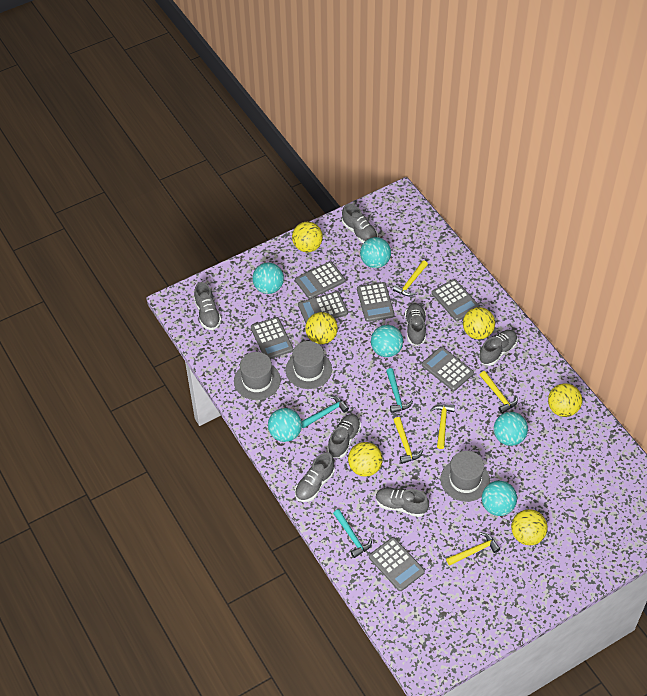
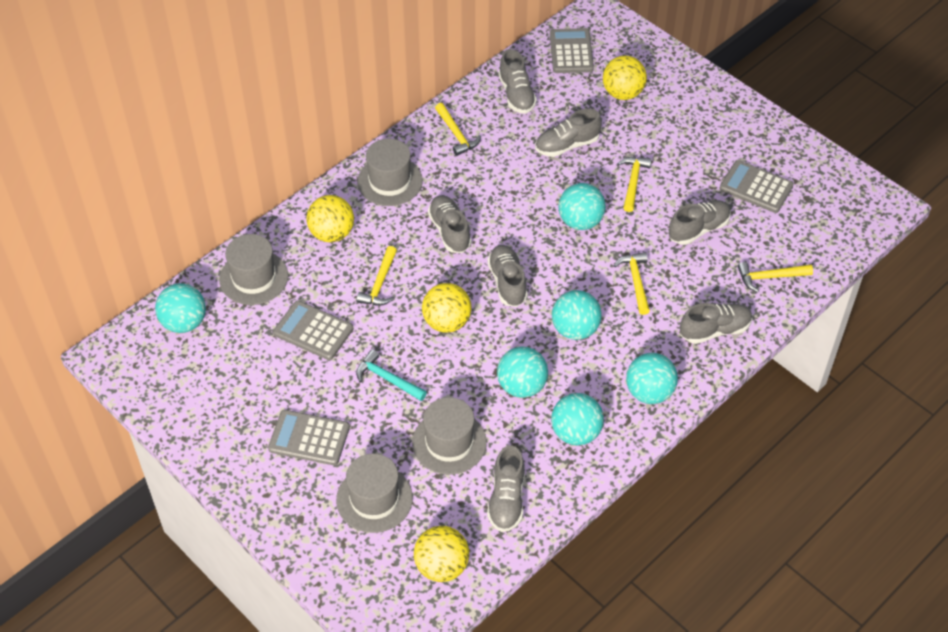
grey calculator: 7 -> 4
grey hat: 3 -> 4
turquoise hammer: 3 -> 1
yellow ball: 6 -> 4

